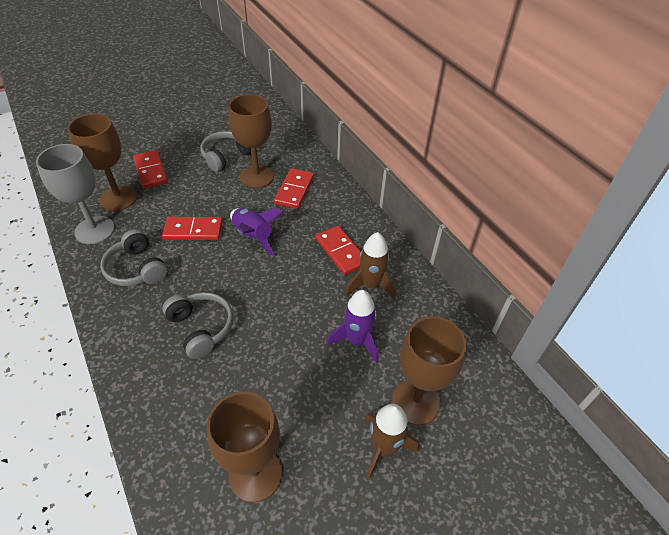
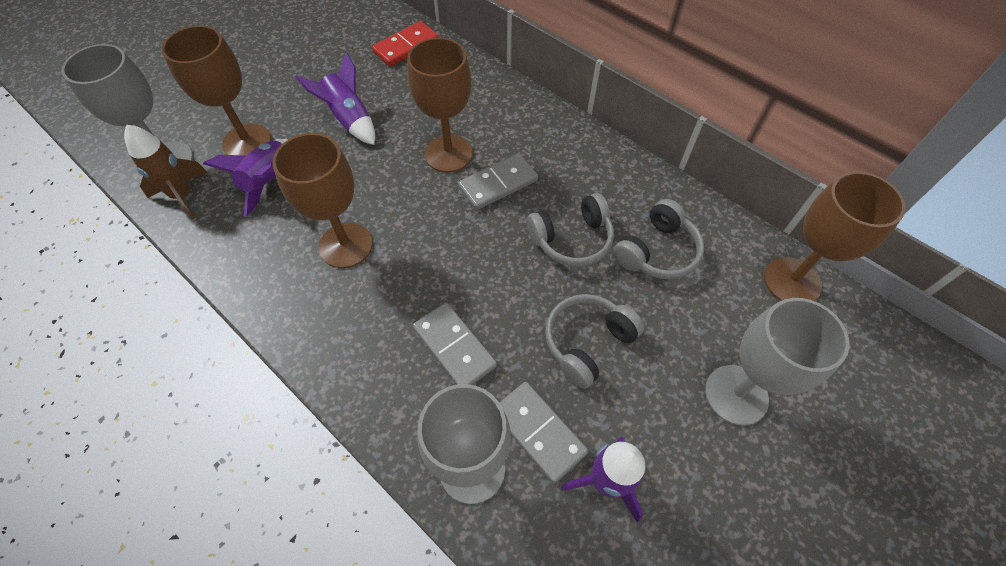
brown rocket: 2 -> 1
grey domino: 0 -> 3
grey goblet: 1 -> 3
purple rocket: 2 -> 3
red domino: 4 -> 1

